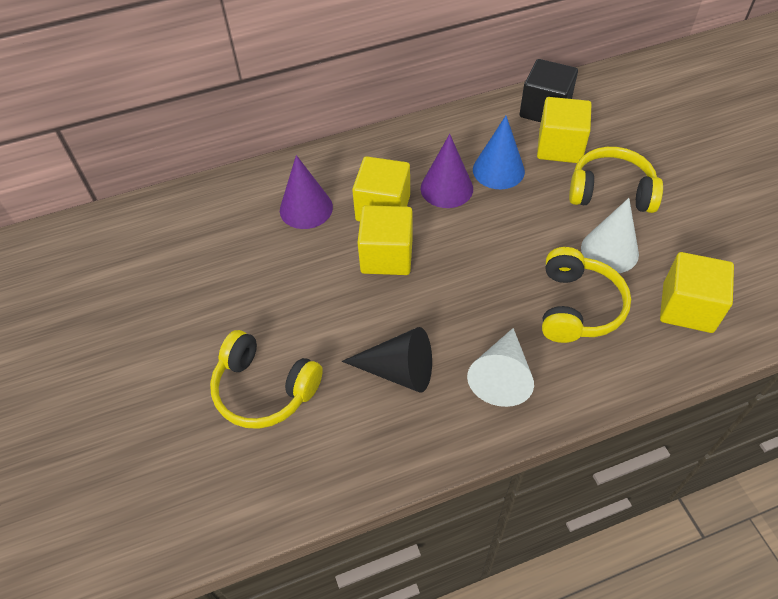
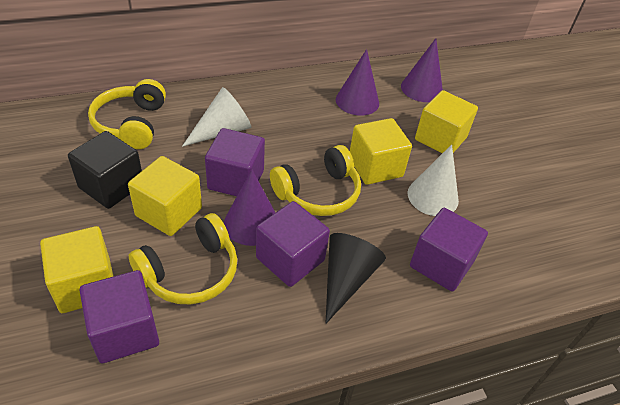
blue cone: 1 -> 0
purple cone: 2 -> 3
purple cube: 0 -> 4

